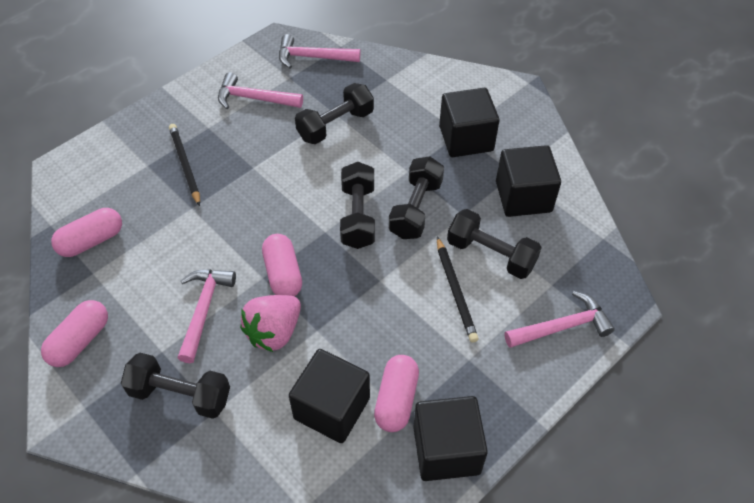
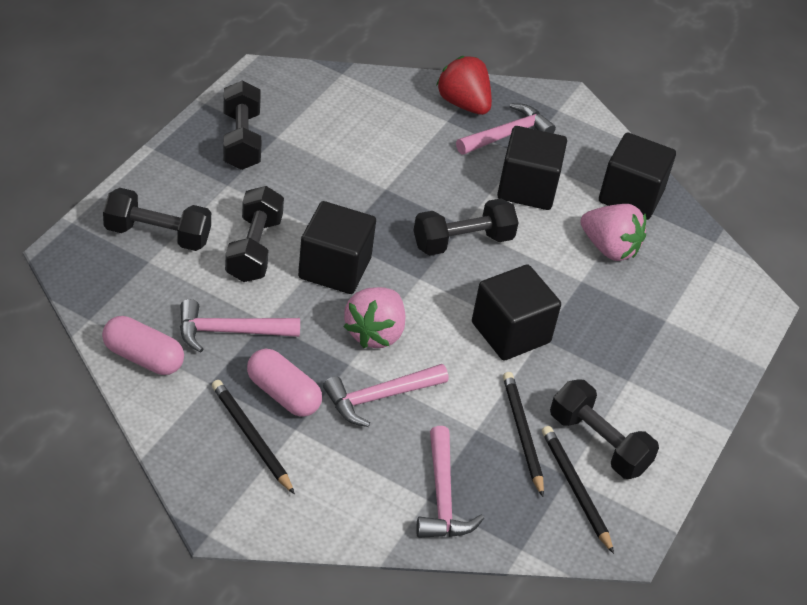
black pencil: 2 -> 3
pink capsule: 4 -> 2
pink strawberry: 1 -> 2
red strawberry: 0 -> 1

